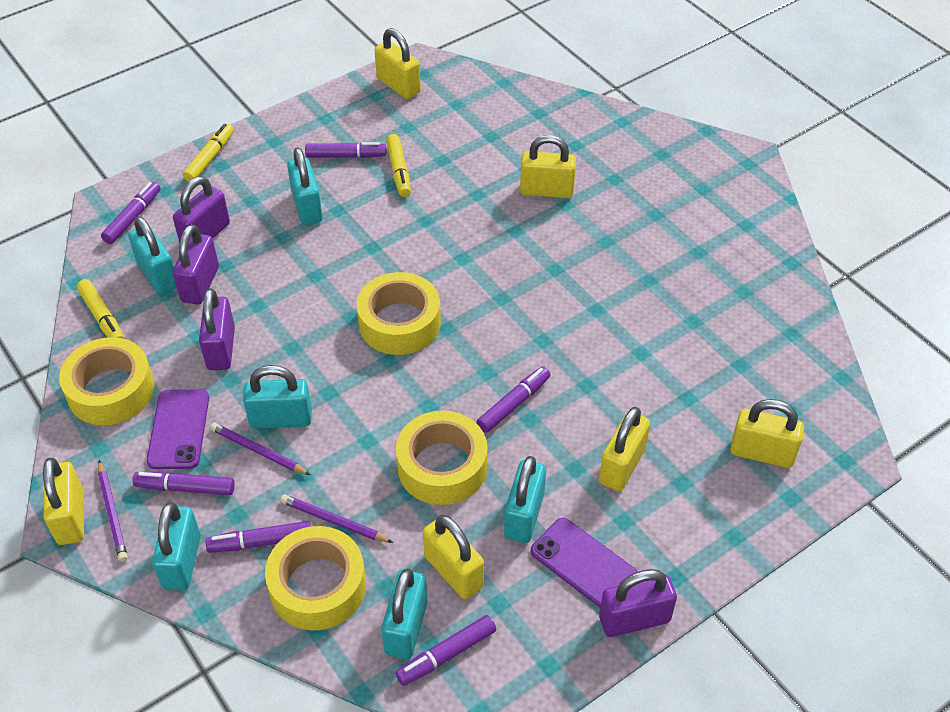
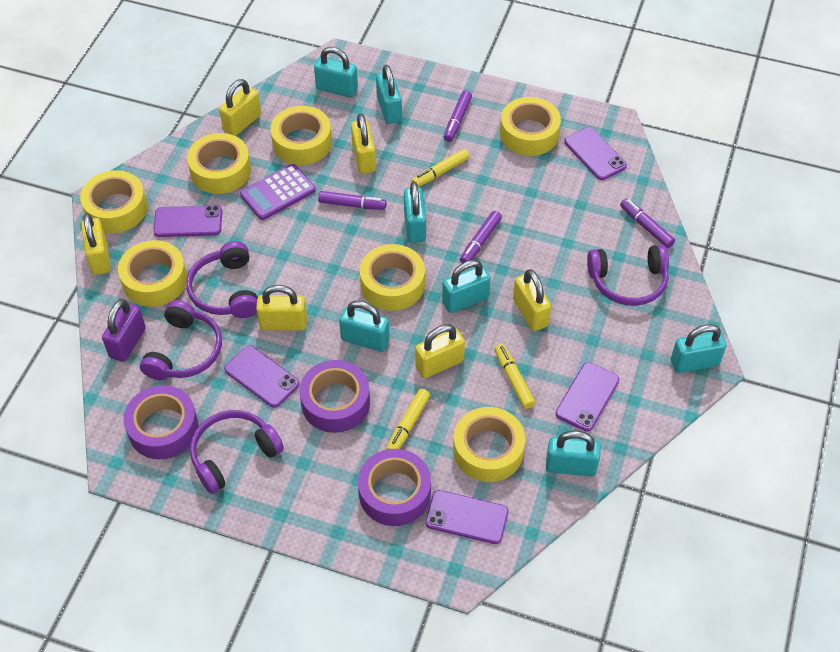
purple calculator: 0 -> 1
purple headphones: 0 -> 4
purple marker: 6 -> 4
purple padlock: 4 -> 1
purple pencil: 3 -> 0
purple phone: 2 -> 5
purple tape: 0 -> 3
turquoise padlock: 6 -> 7
yellow tape: 4 -> 7

